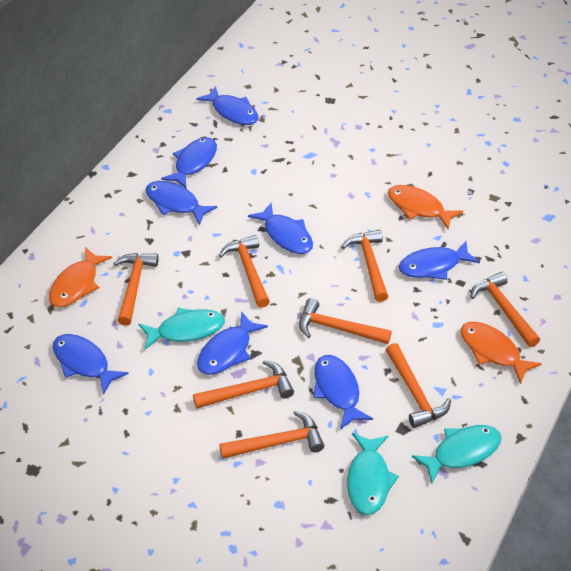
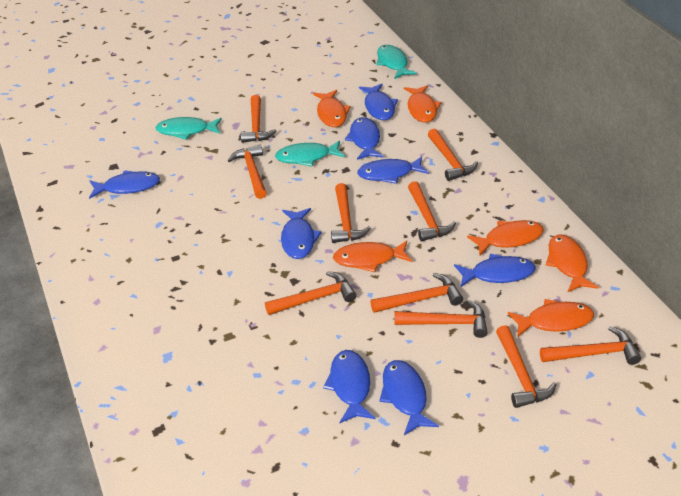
orange fish: 3 -> 6
orange hammer: 8 -> 10

